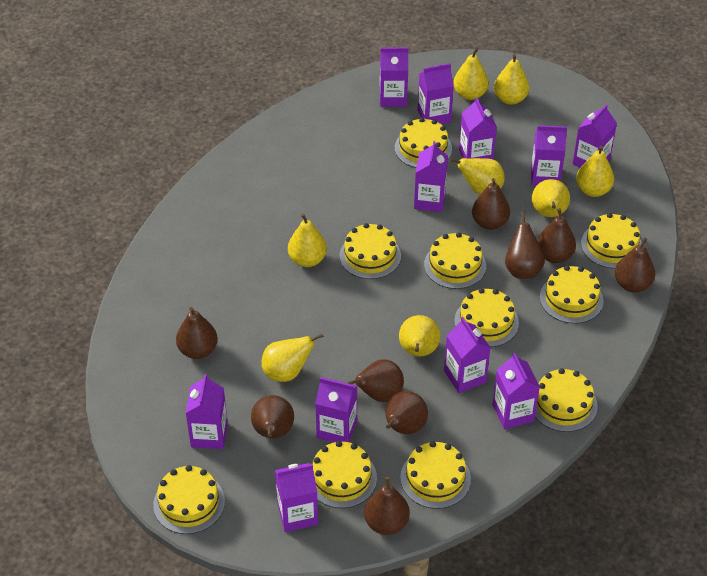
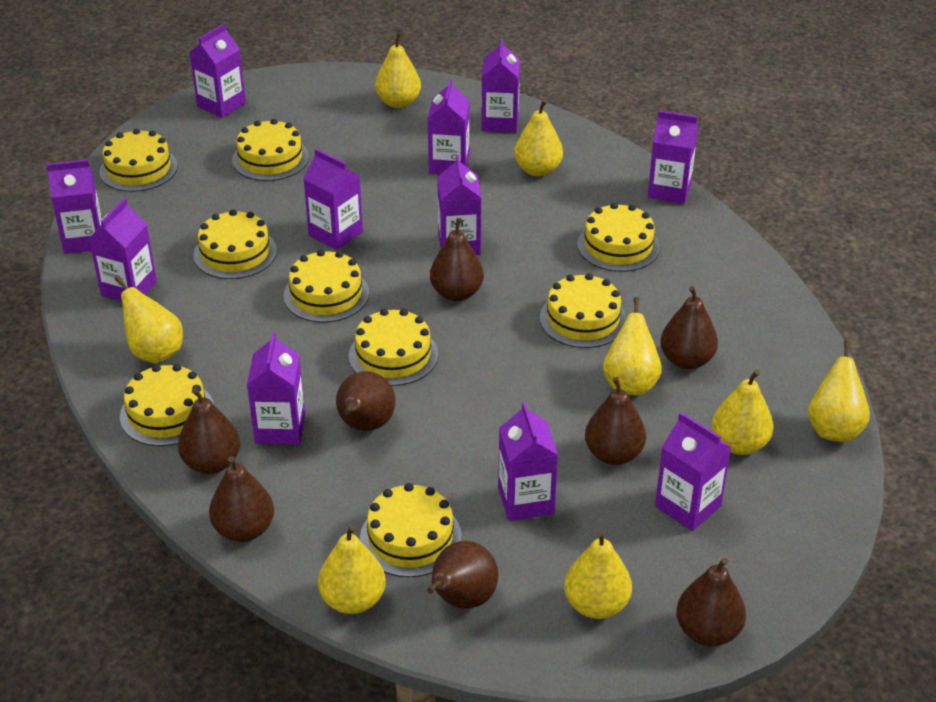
brown pear: 9 -> 8
yellow cake: 10 -> 9

